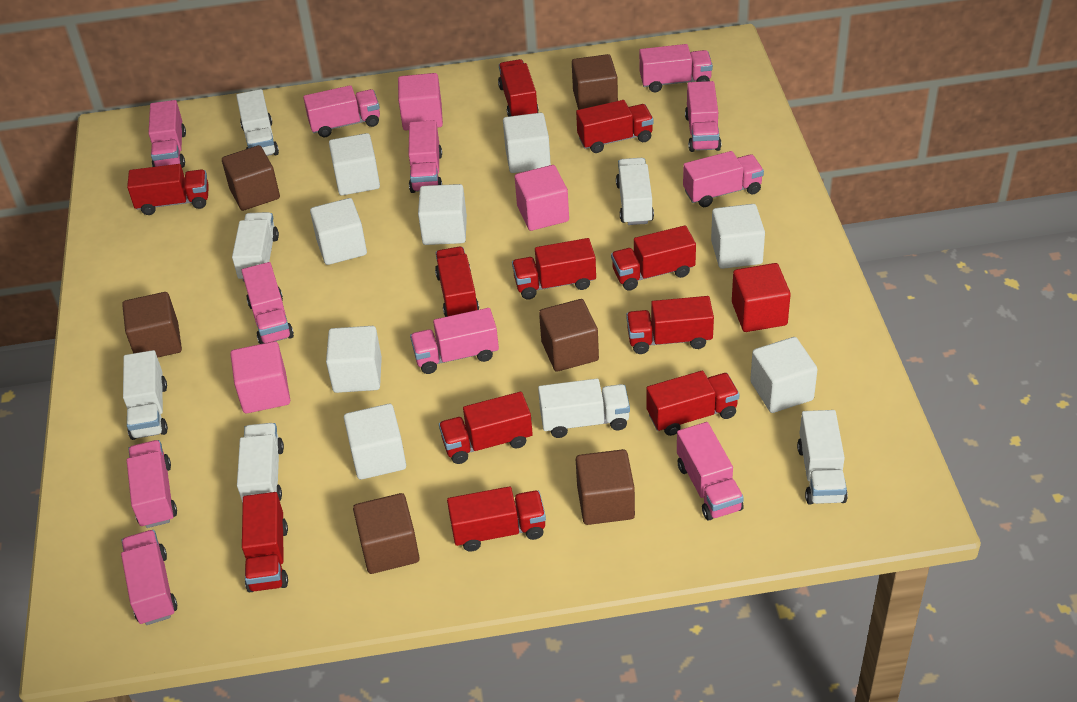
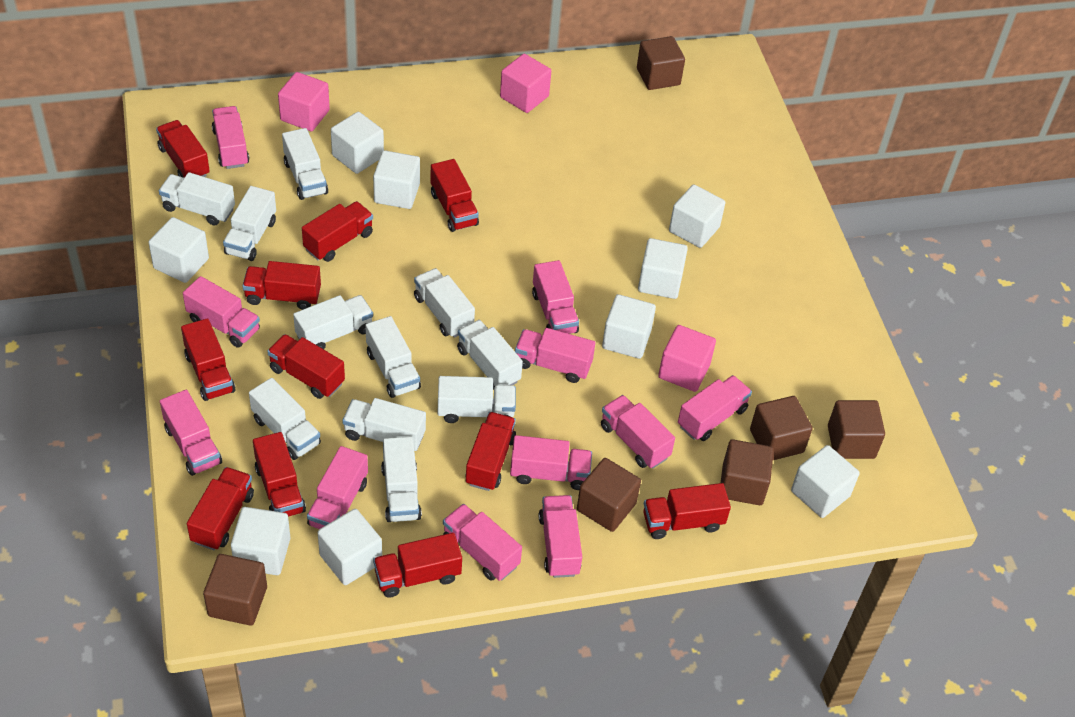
red cube: 1 -> 0
white cube: 8 -> 9
white truck: 7 -> 11

